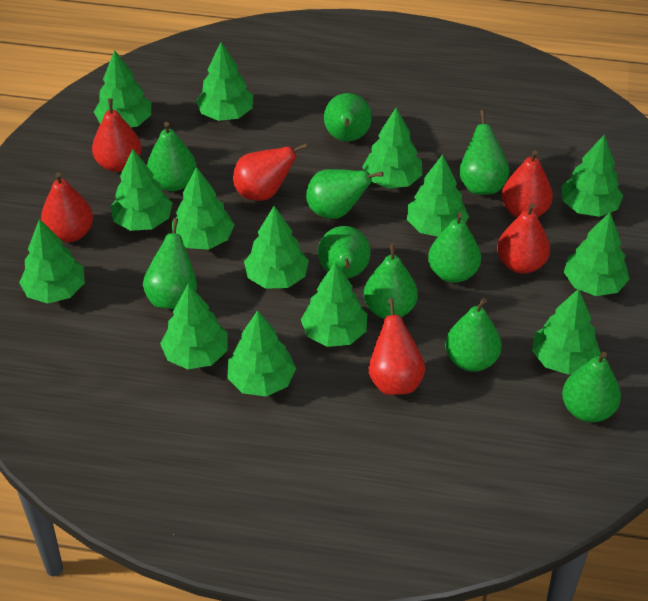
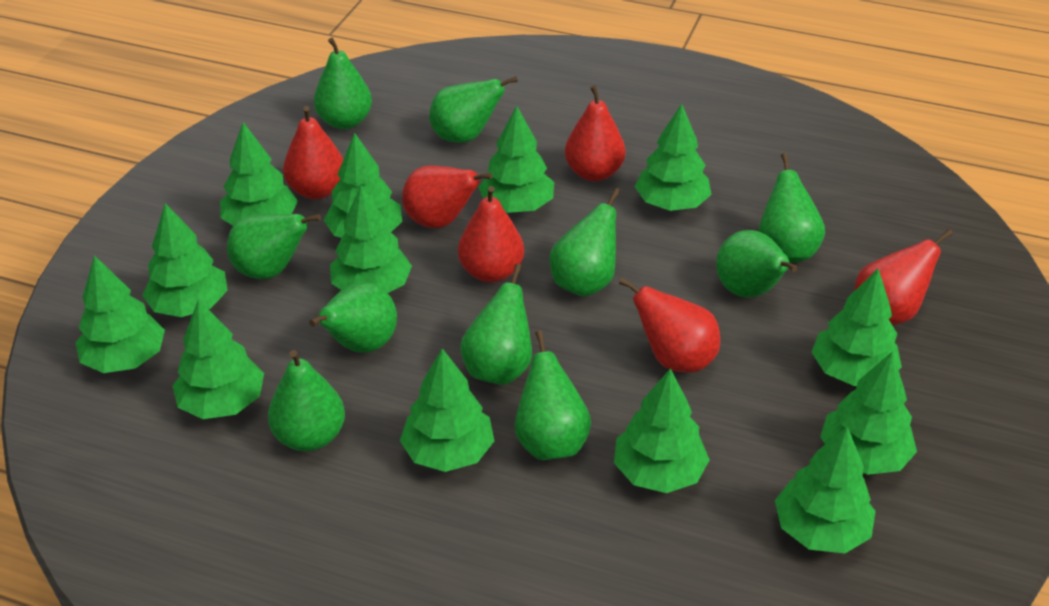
green tree: 14 -> 13

